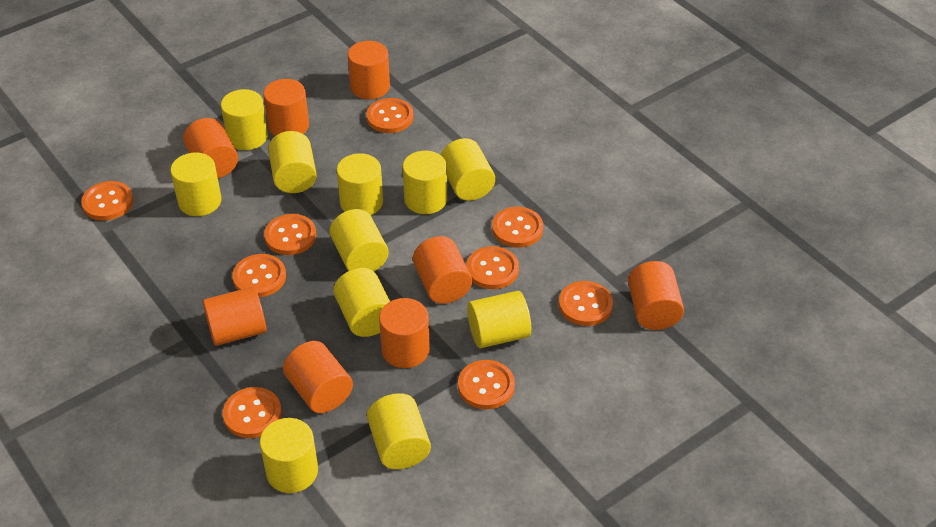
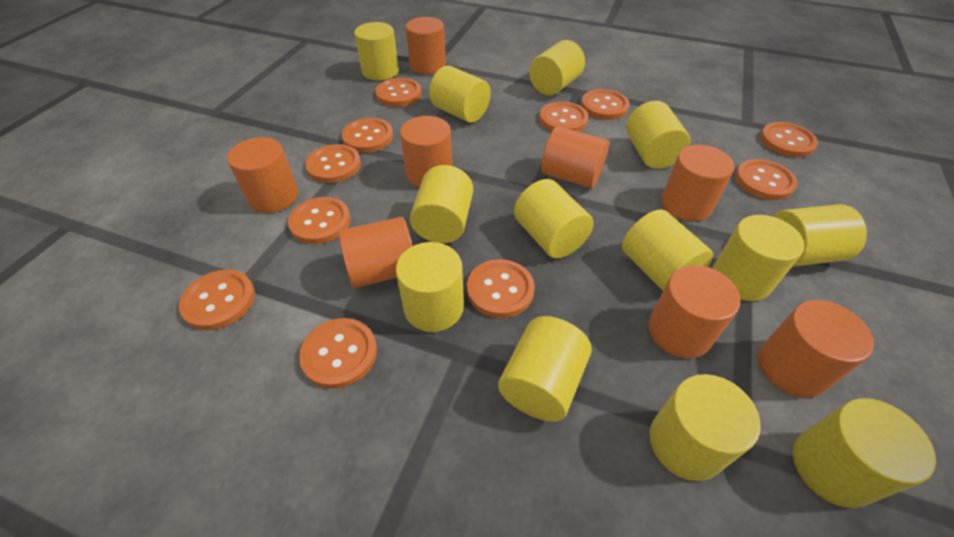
orange button: 9 -> 11
yellow cylinder: 11 -> 13

